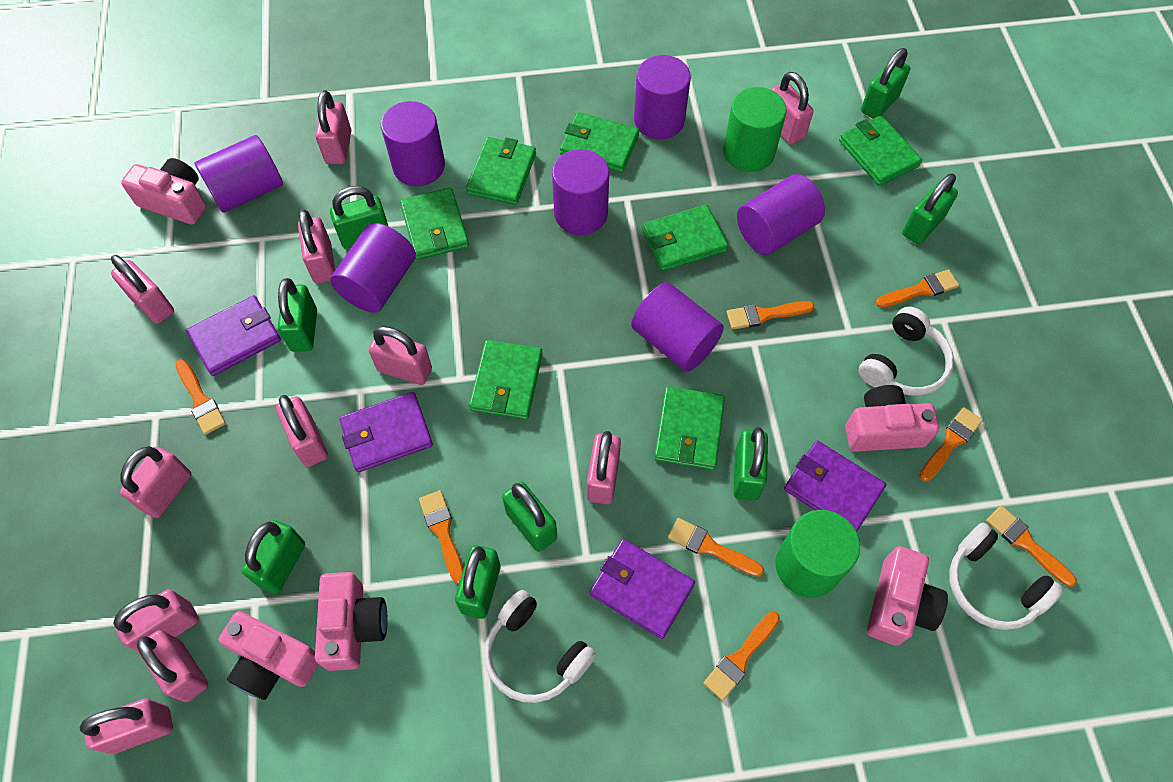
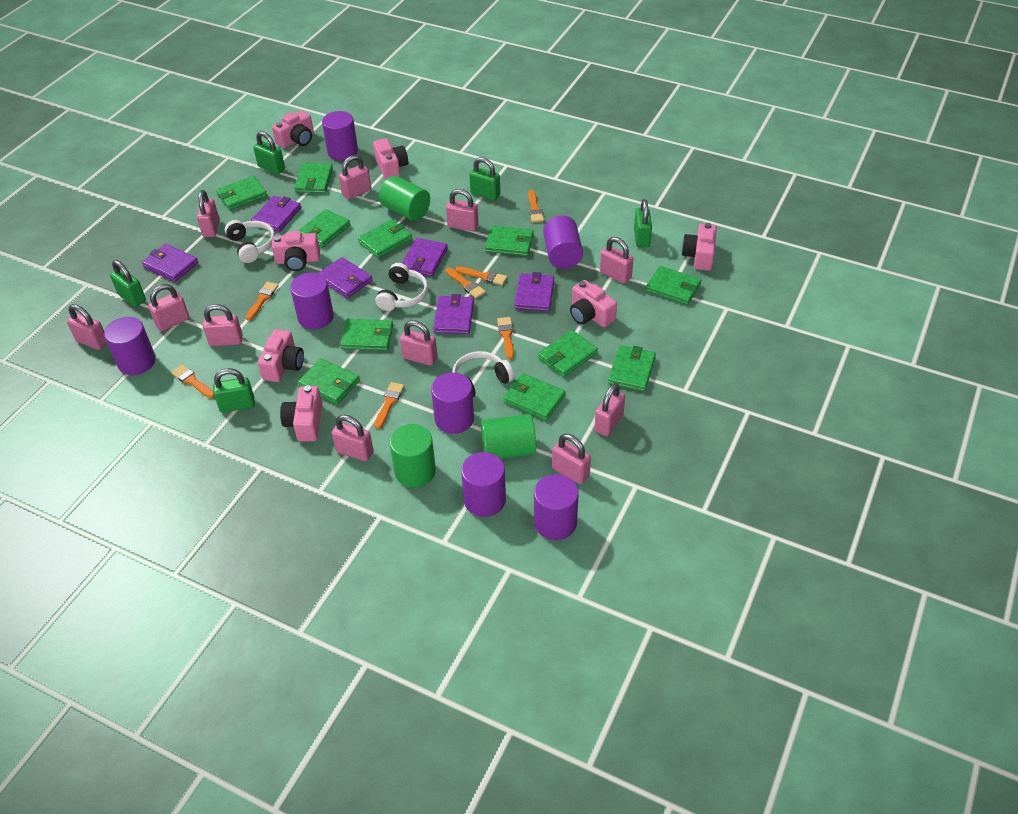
green cylinder: 2 -> 3
green padlock: 8 -> 5
green wallet: 7 -> 11
orange brush: 8 -> 7
pink camera: 5 -> 7
purple wallet: 4 -> 6

